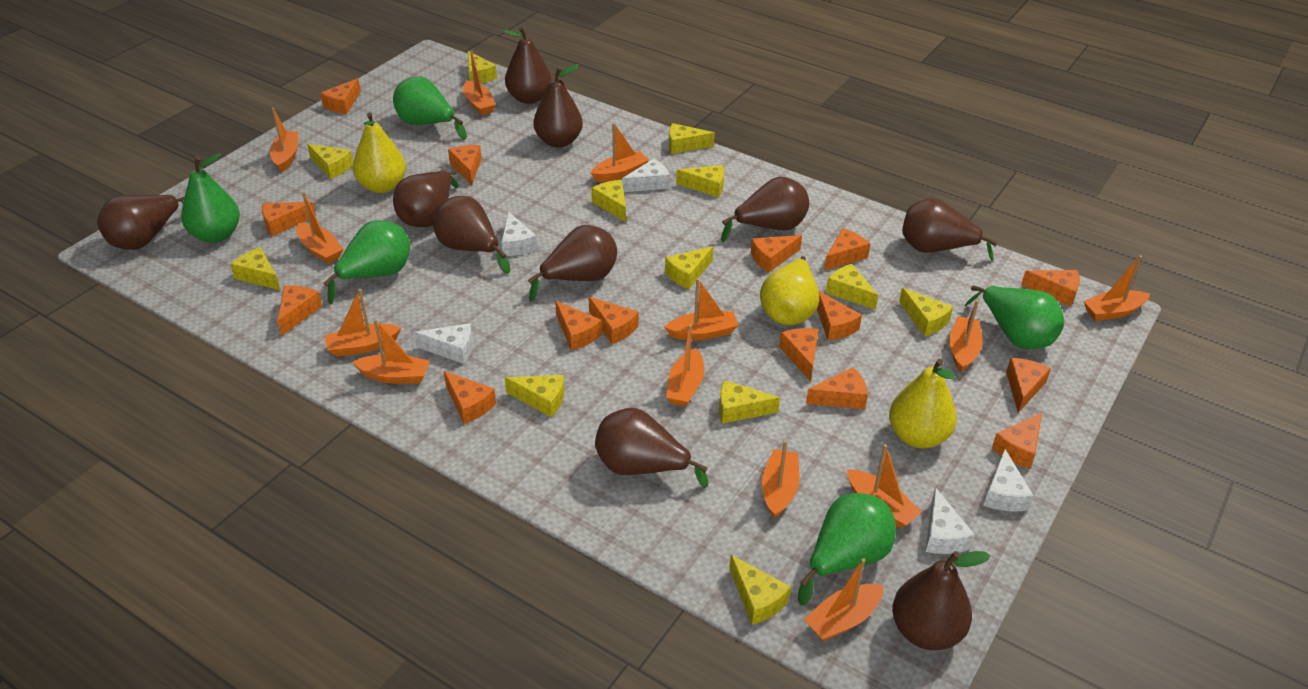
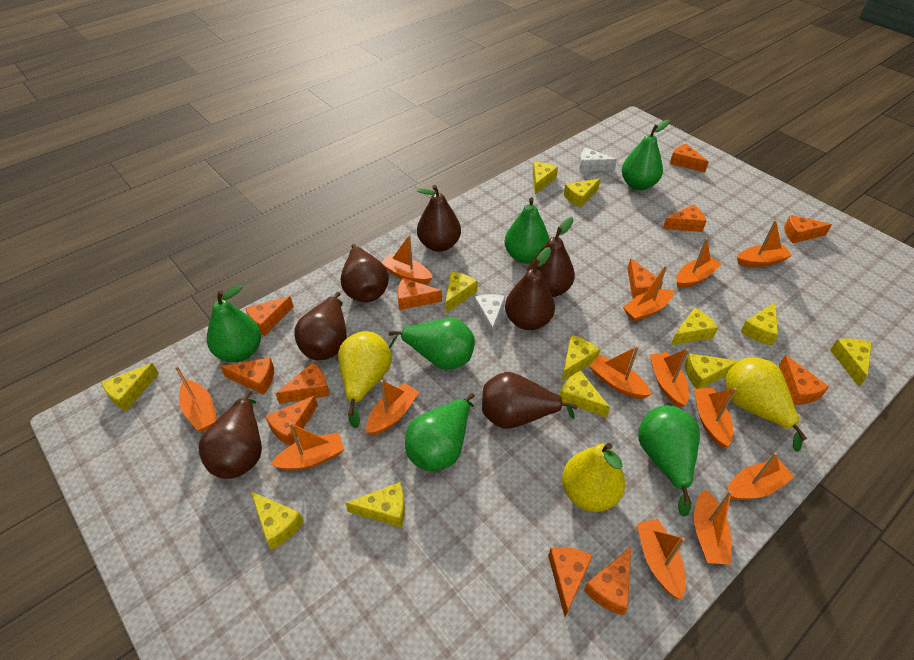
brown pear: 10 -> 7
green pear: 5 -> 6
orange cheese: 15 -> 12
white cheese: 5 -> 2

